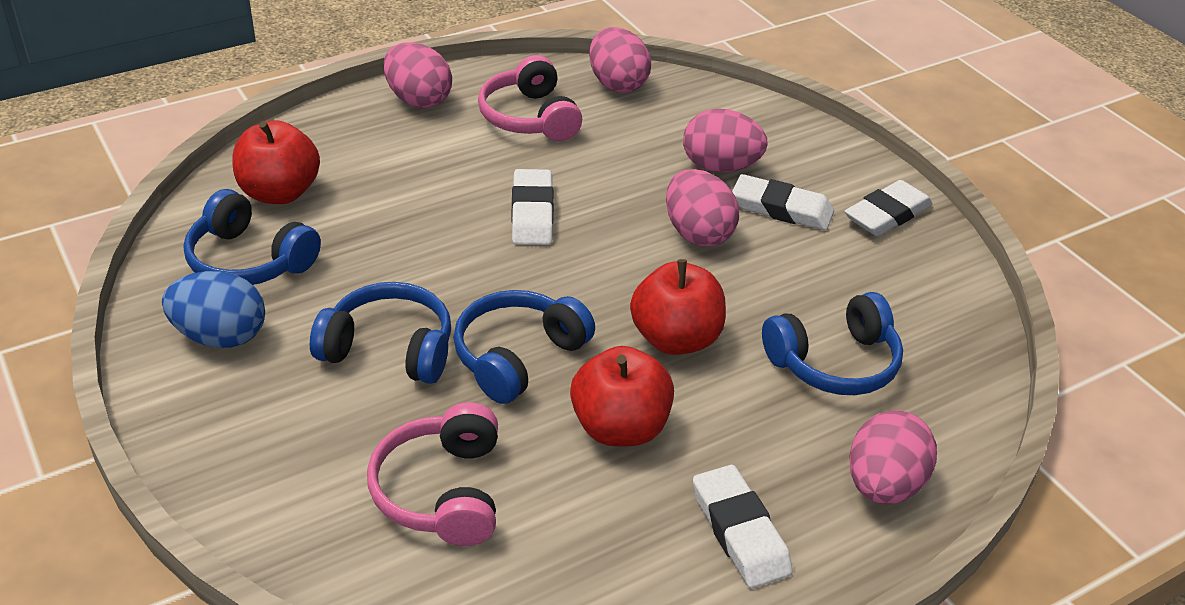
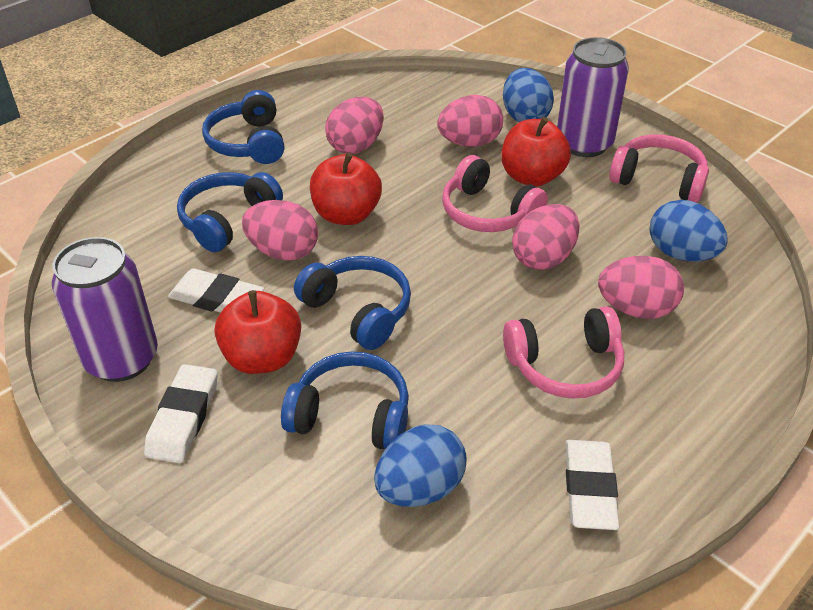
blue egg: 1 -> 3
pink headphones: 2 -> 3
purple can: 0 -> 2
white eraser: 4 -> 3

